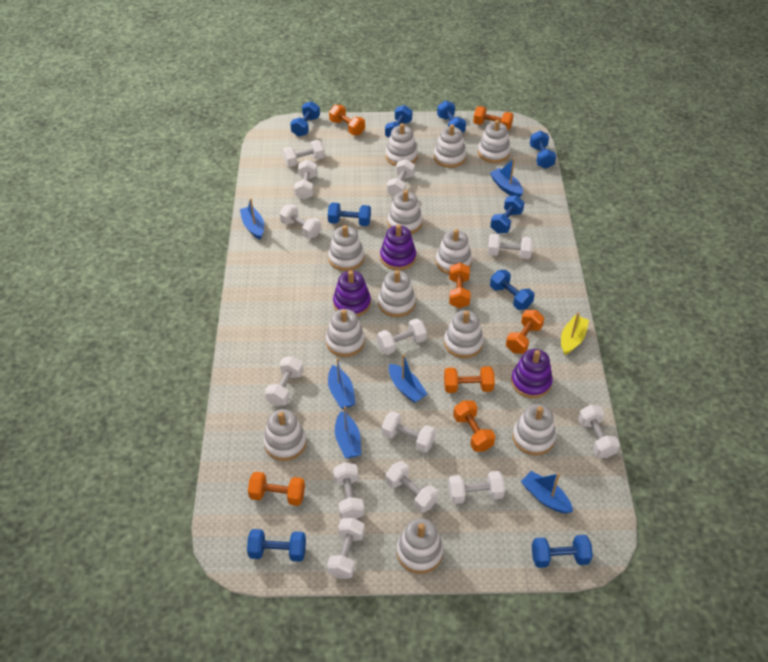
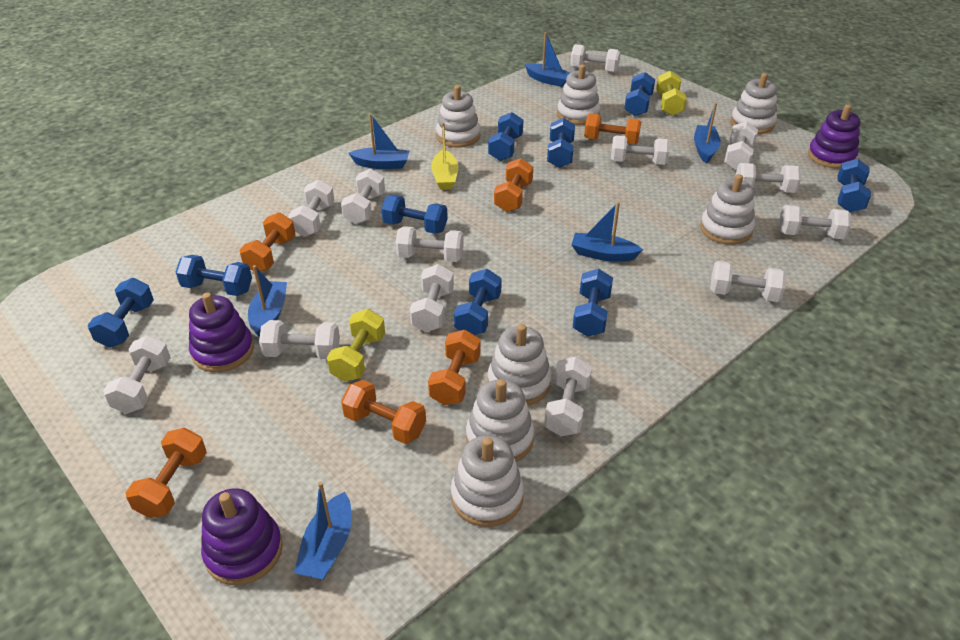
orange dumbbell: 7 -> 6
white stacking toy: 12 -> 7
yellow dumbbell: 0 -> 2

